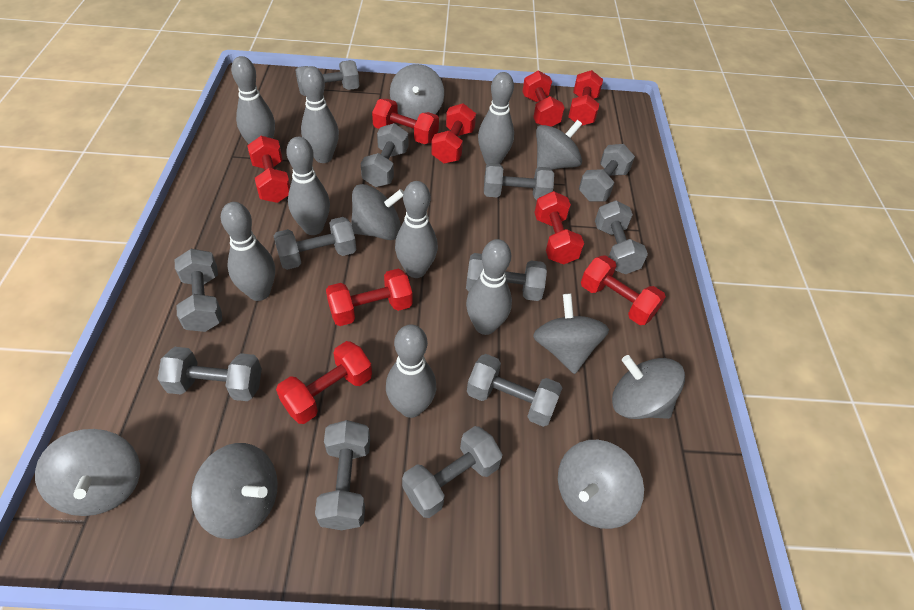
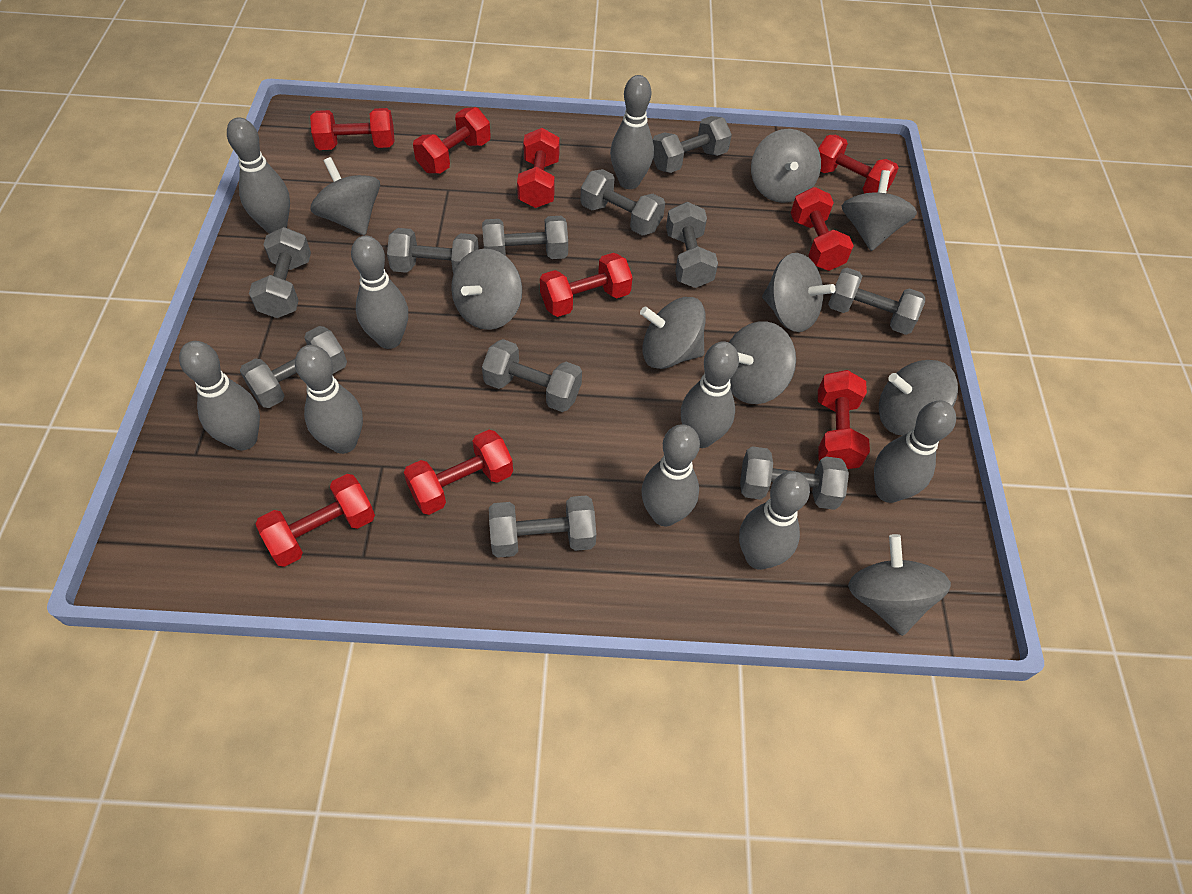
grey bowling pin: 8 -> 9
grey dumbbell: 12 -> 11
grey spinning top: 8 -> 9

